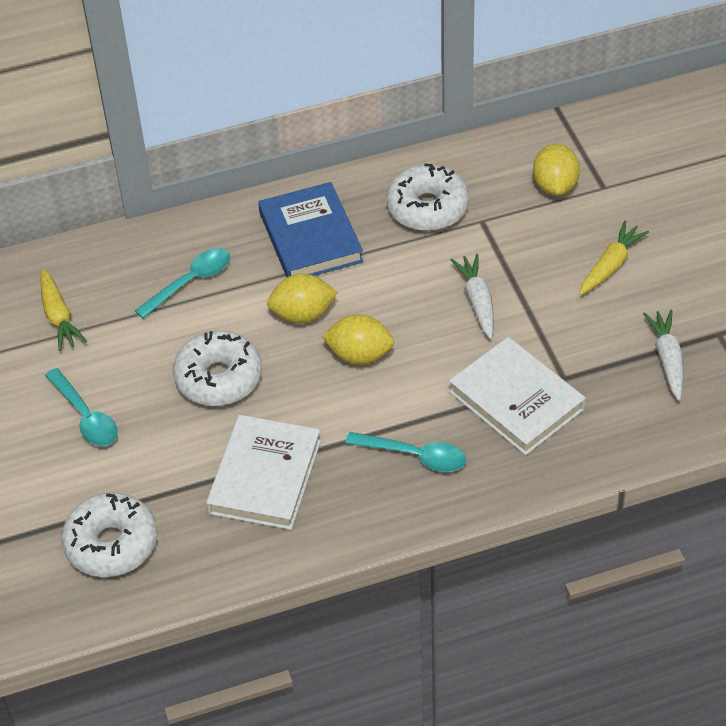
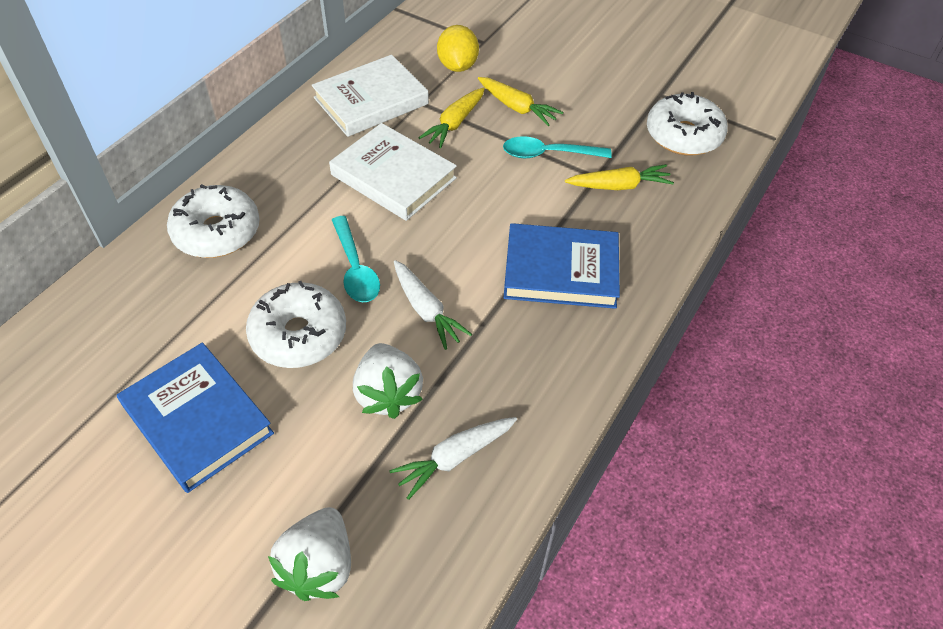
blue book: 1 -> 2
turquoise spoon: 3 -> 2
white strawberry: 0 -> 2
yellow carrot: 2 -> 3
yellow lemon: 3 -> 1

